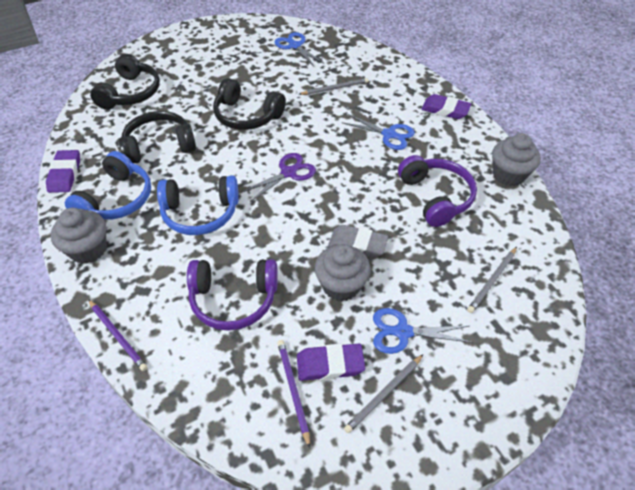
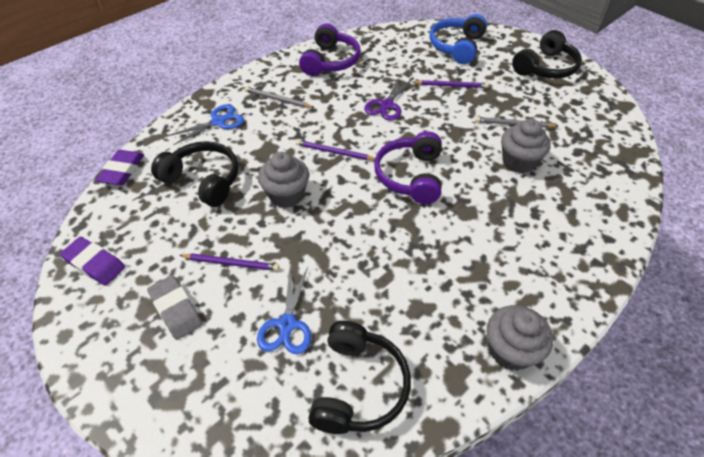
blue headphones: 2 -> 1
blue scissors: 3 -> 2
grey pencil: 3 -> 2
purple eraser: 3 -> 2
purple pencil: 2 -> 3

